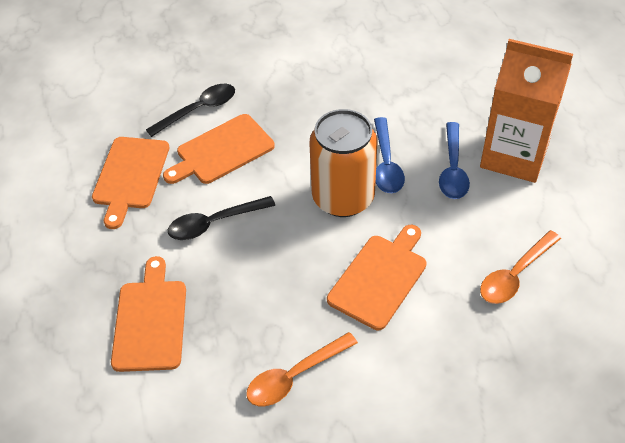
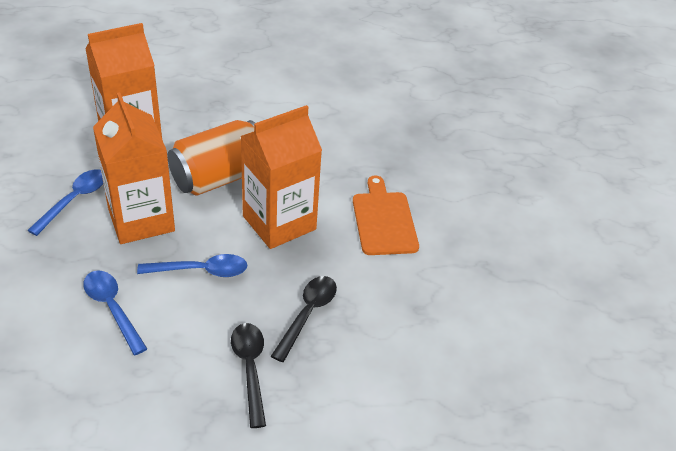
blue spoon: 2 -> 3
orange carton: 1 -> 3
orange cutting board: 4 -> 1
orange spoon: 2 -> 0

